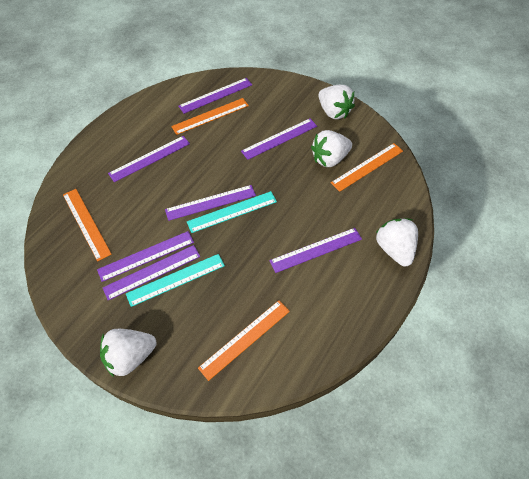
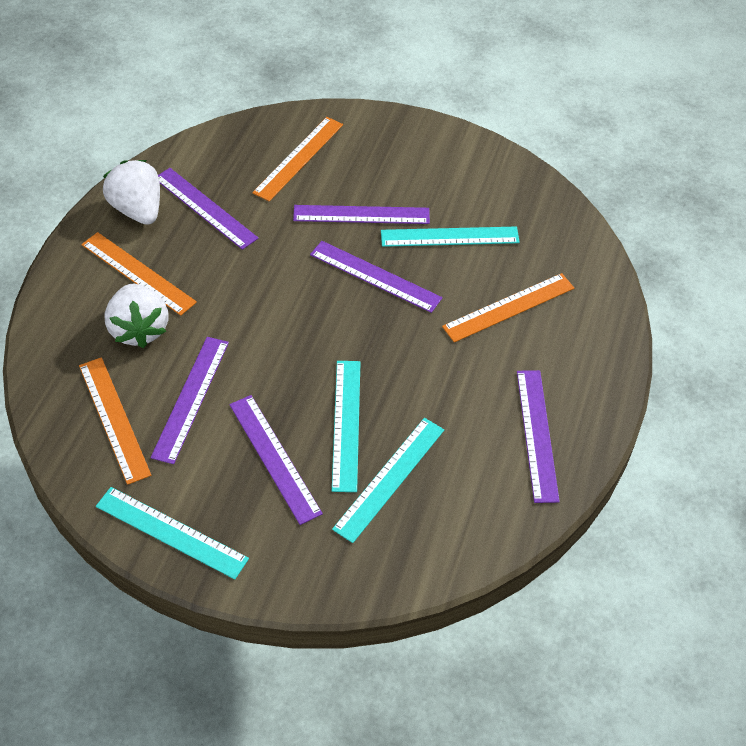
purple ruler: 7 -> 6
turquoise ruler: 2 -> 4
white strawberry: 4 -> 2

